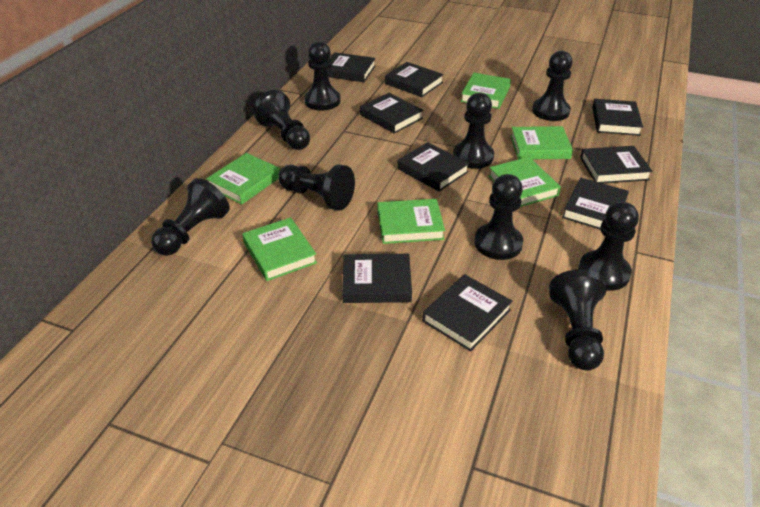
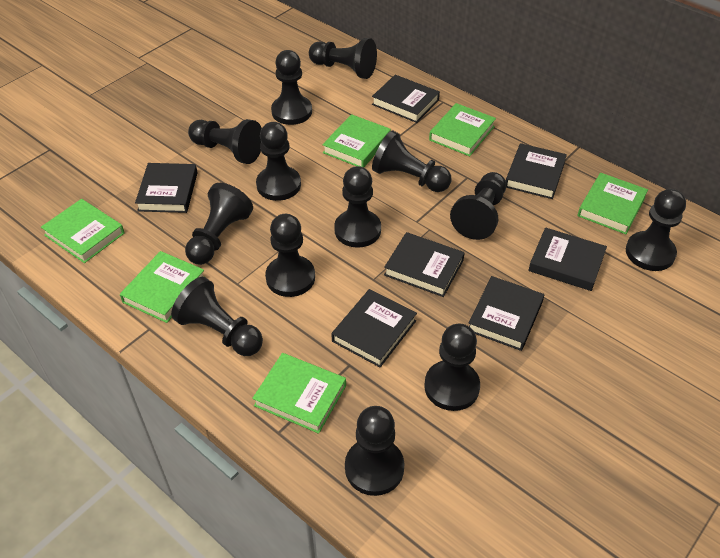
black book: 9 -> 7
black pawn: 9 -> 13

